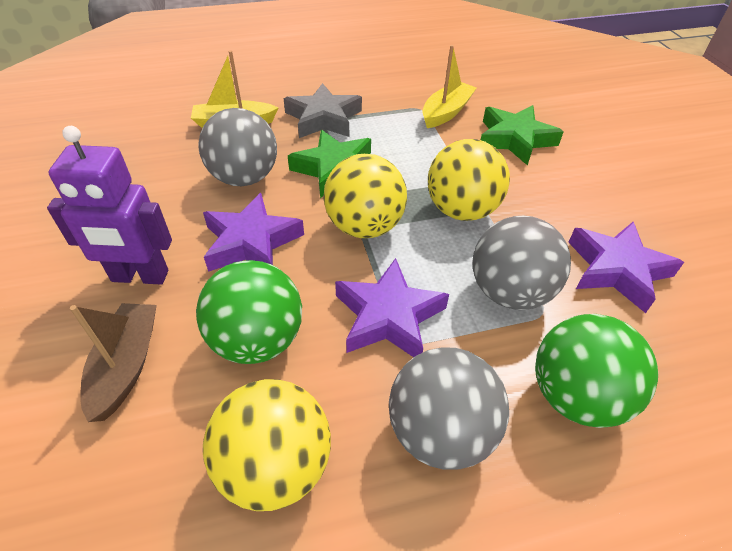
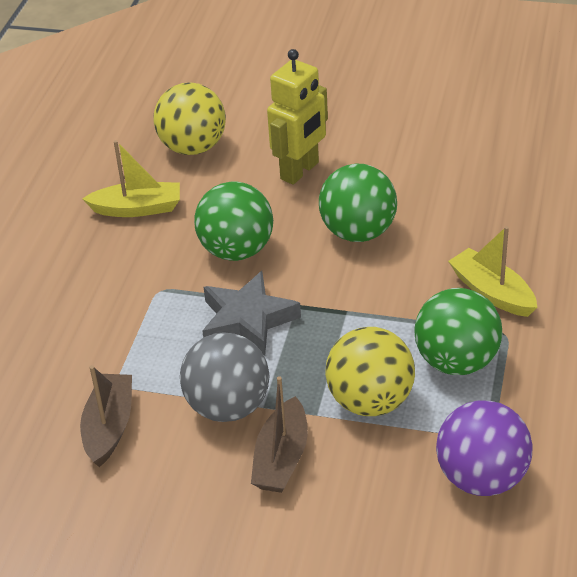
brown boat: 1 -> 2
green ball: 2 -> 3
green star: 2 -> 0
grey ball: 3 -> 1
purple ball: 0 -> 1
purple robot: 1 -> 0
purple star: 3 -> 0
yellow ball: 3 -> 2
yellow robot: 0 -> 1

